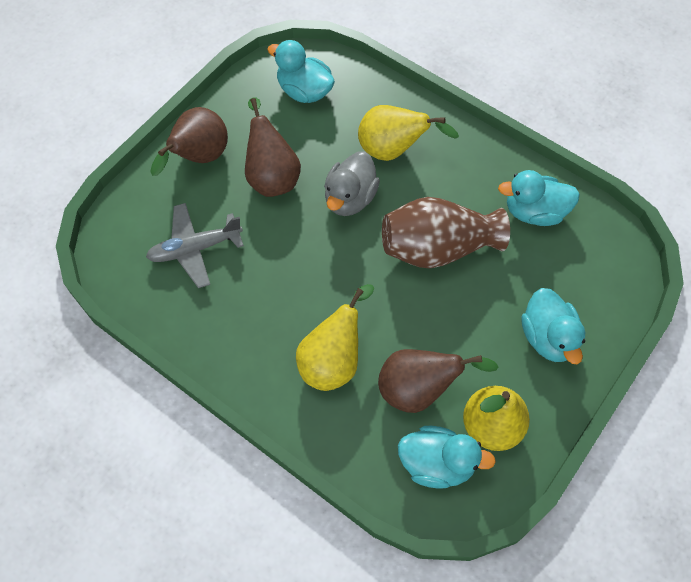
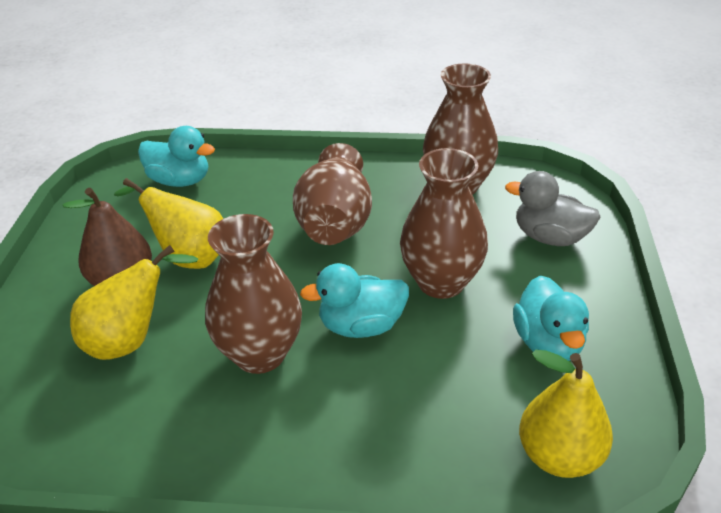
brown pear: 3 -> 1
brown vase: 1 -> 4
grey plane: 1 -> 0
turquoise duck: 4 -> 3

